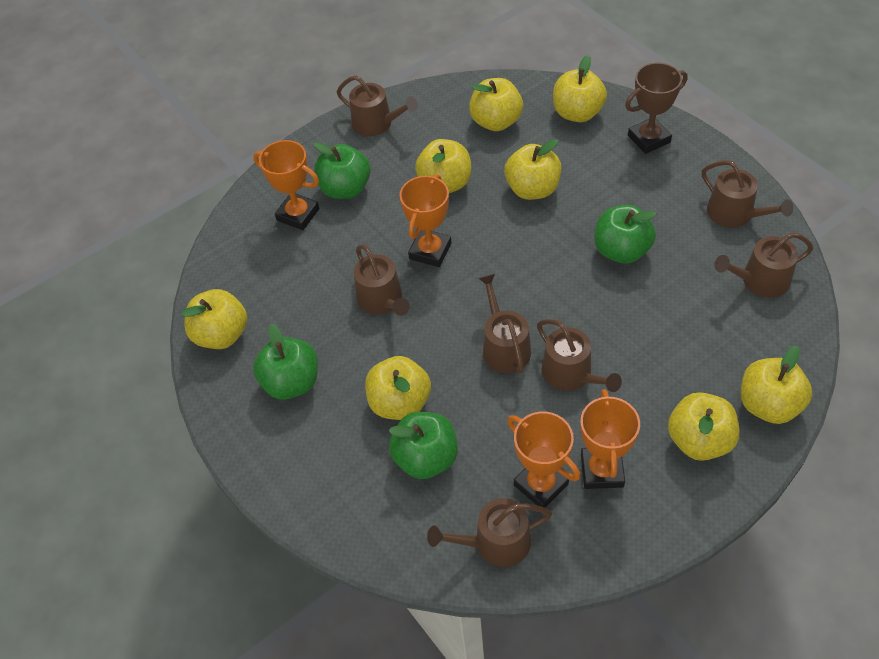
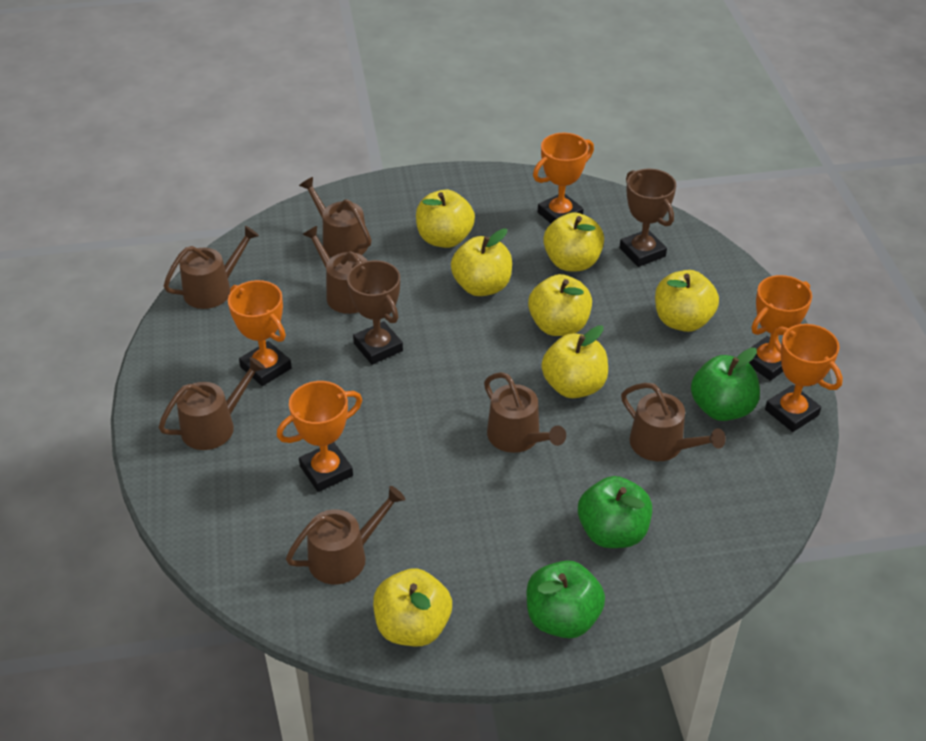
brown trophy: 1 -> 2
green apple: 4 -> 3
orange trophy: 4 -> 5
yellow apple: 8 -> 7

